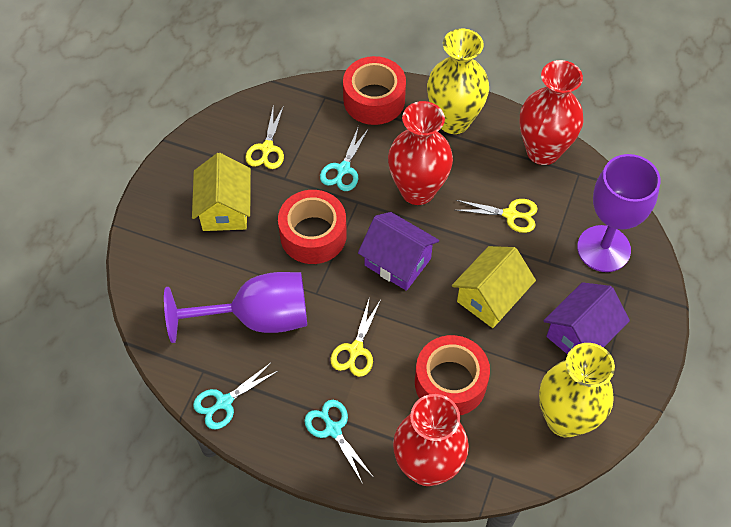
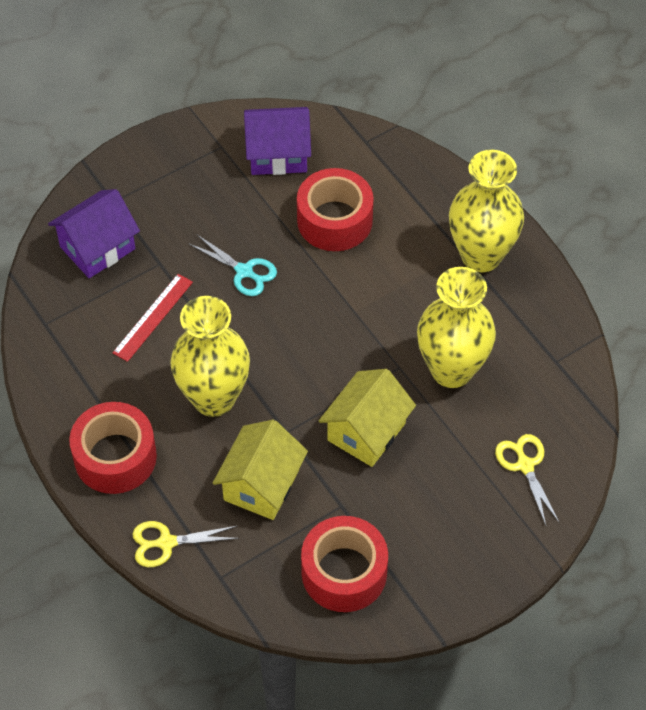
purple goblet: 2 -> 0
red ruler: 0 -> 1
red vase: 3 -> 0
turquoise scissors: 3 -> 1
yellow scissors: 3 -> 2
yellow vase: 2 -> 3

